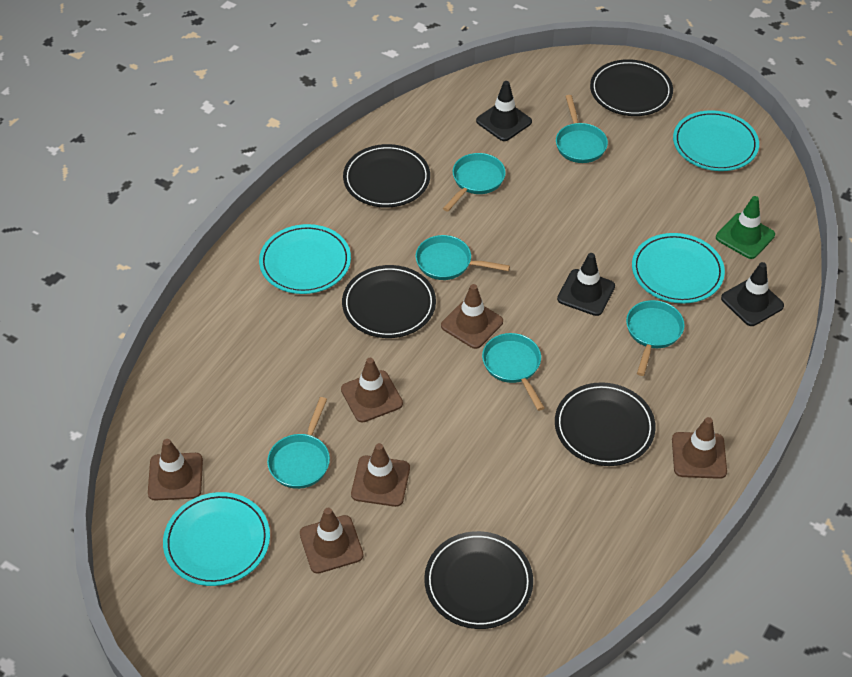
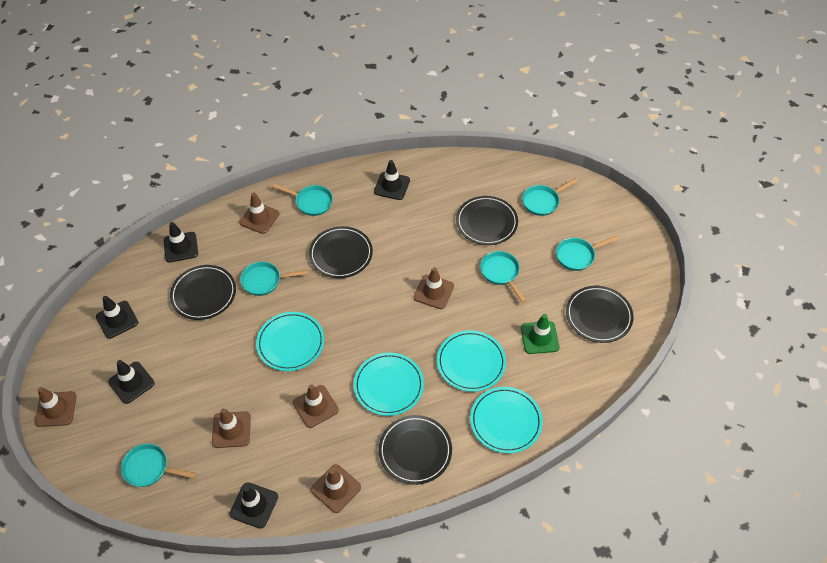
black traffic cone: 3 -> 5

